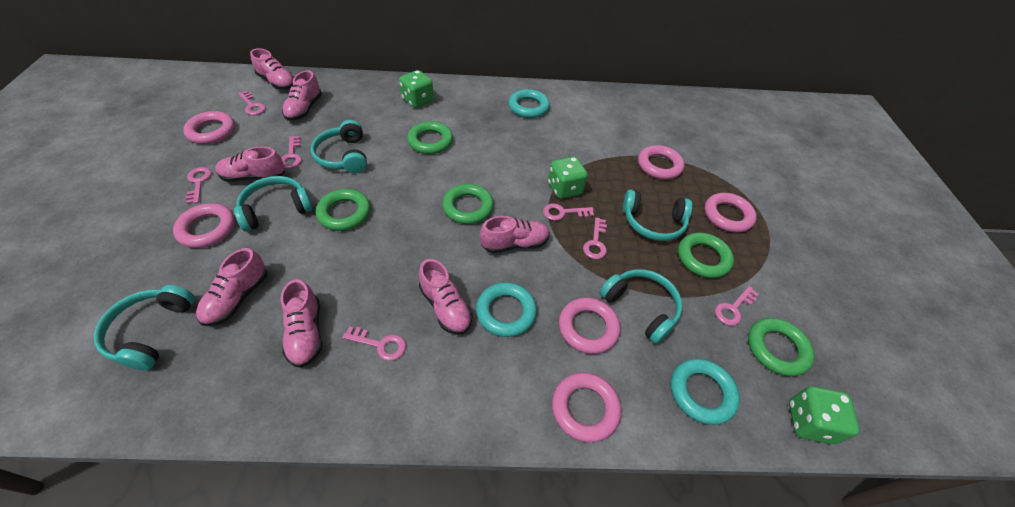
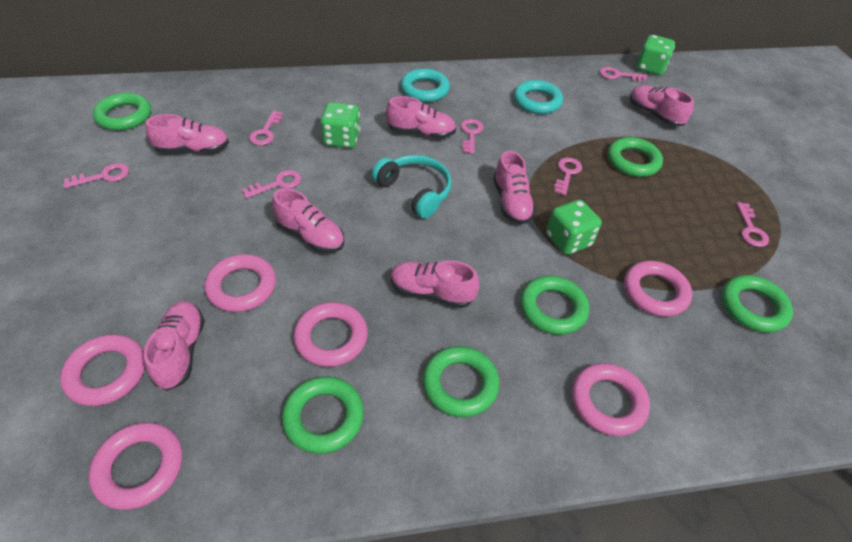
green ring: 5 -> 6
turquoise headphones: 5 -> 1
turquoise ring: 3 -> 2

